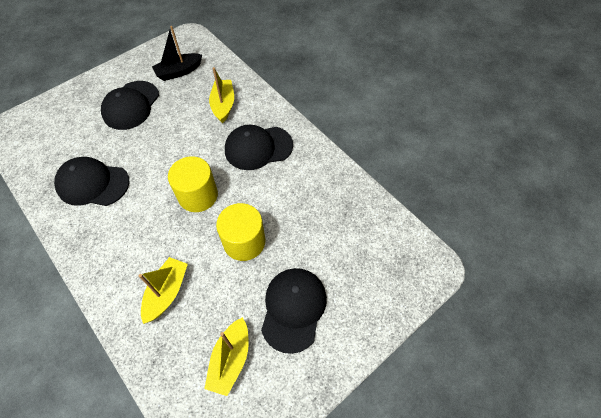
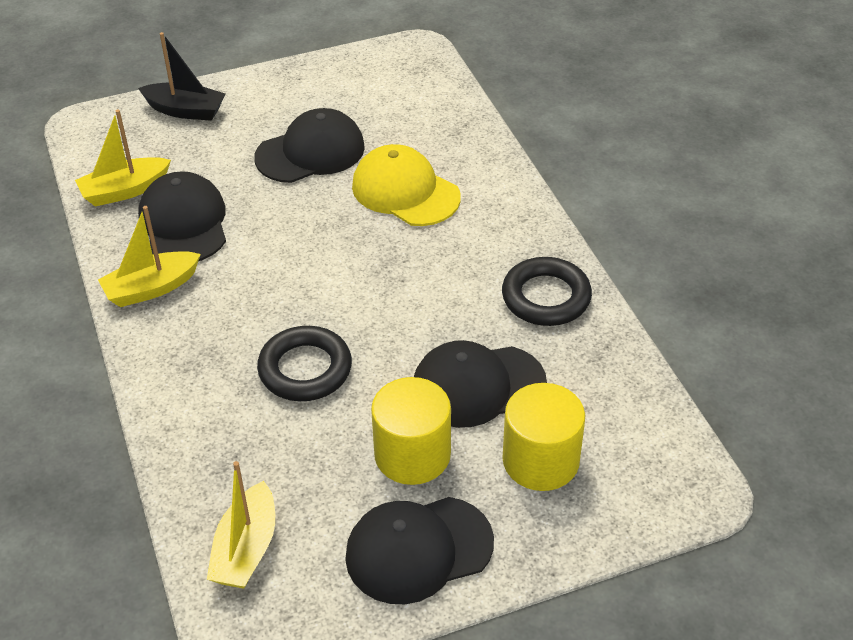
black ring: 0 -> 2
yellow cap: 0 -> 1

